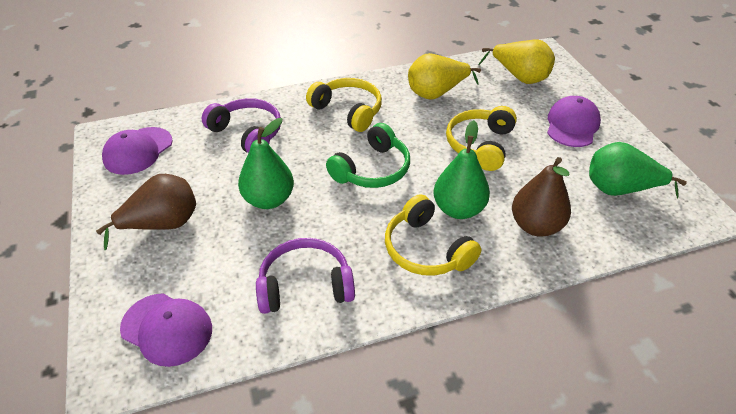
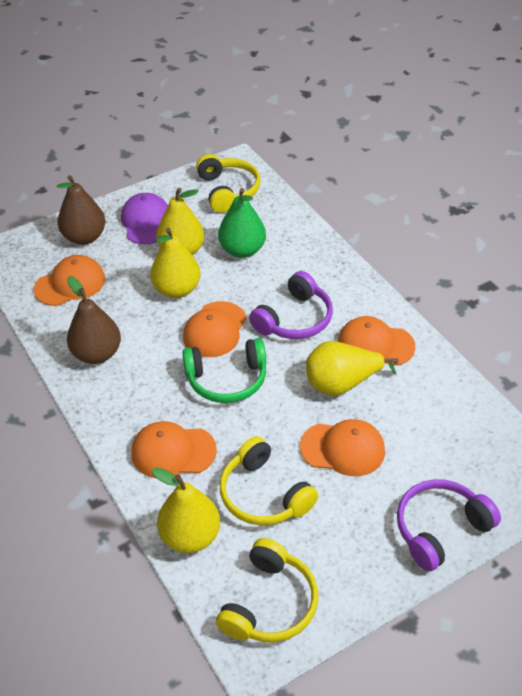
green pear: 3 -> 1
orange cap: 0 -> 5
purple cap: 3 -> 1
yellow pear: 2 -> 4

